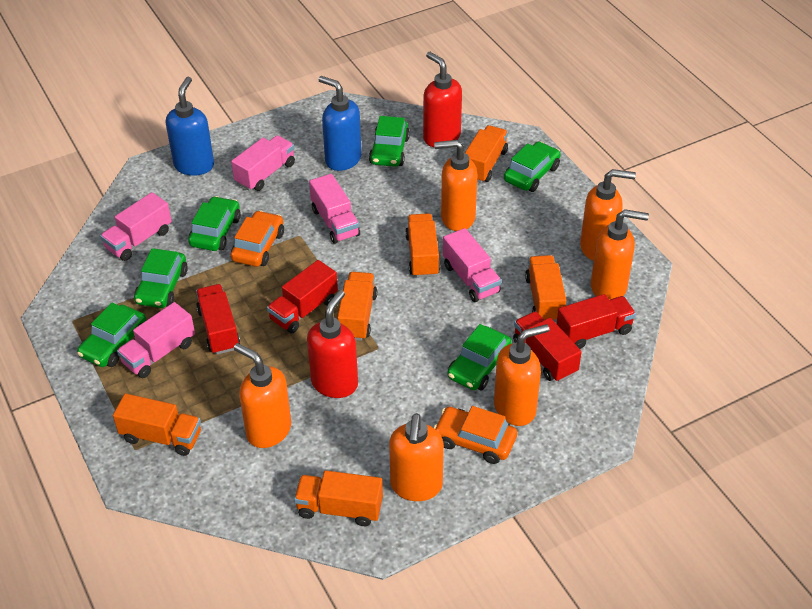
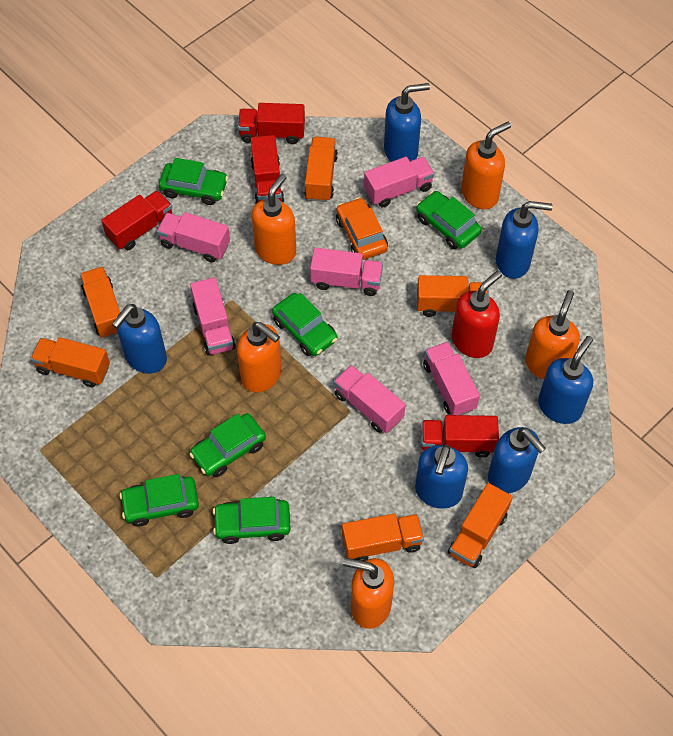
blue soap dispenser: 2 -> 6
orange car: 2 -> 1
orange soap dispenser: 6 -> 5
pink truck: 5 -> 6
red soap dispenser: 2 -> 1

